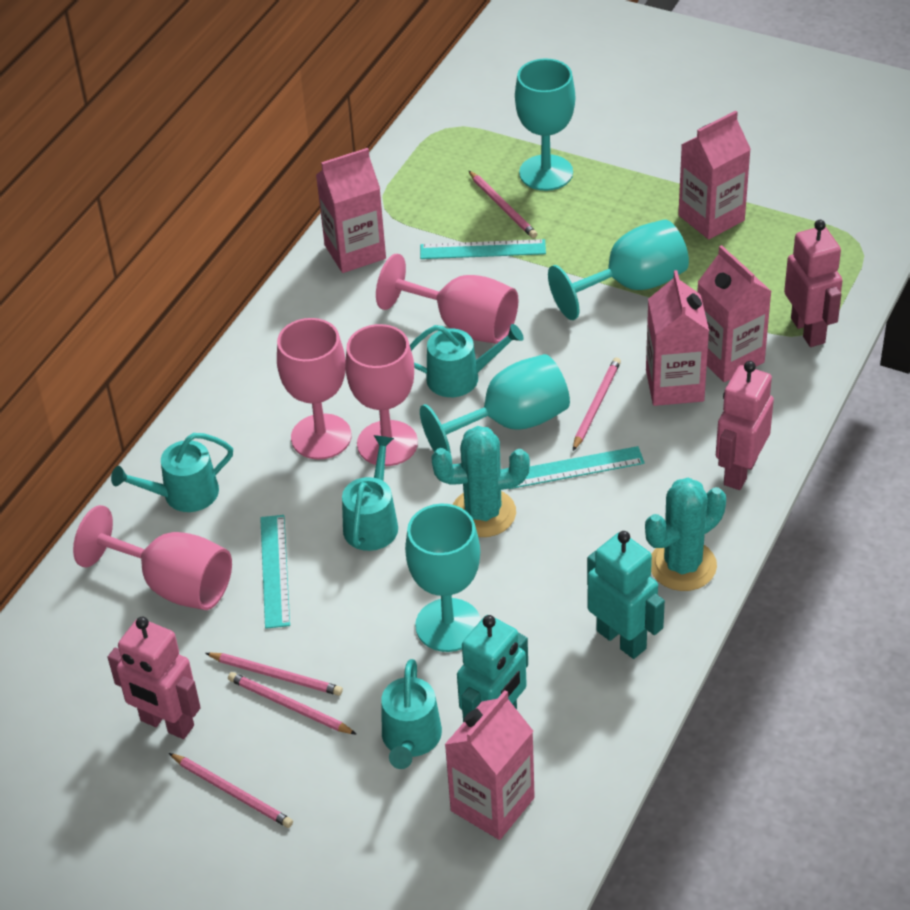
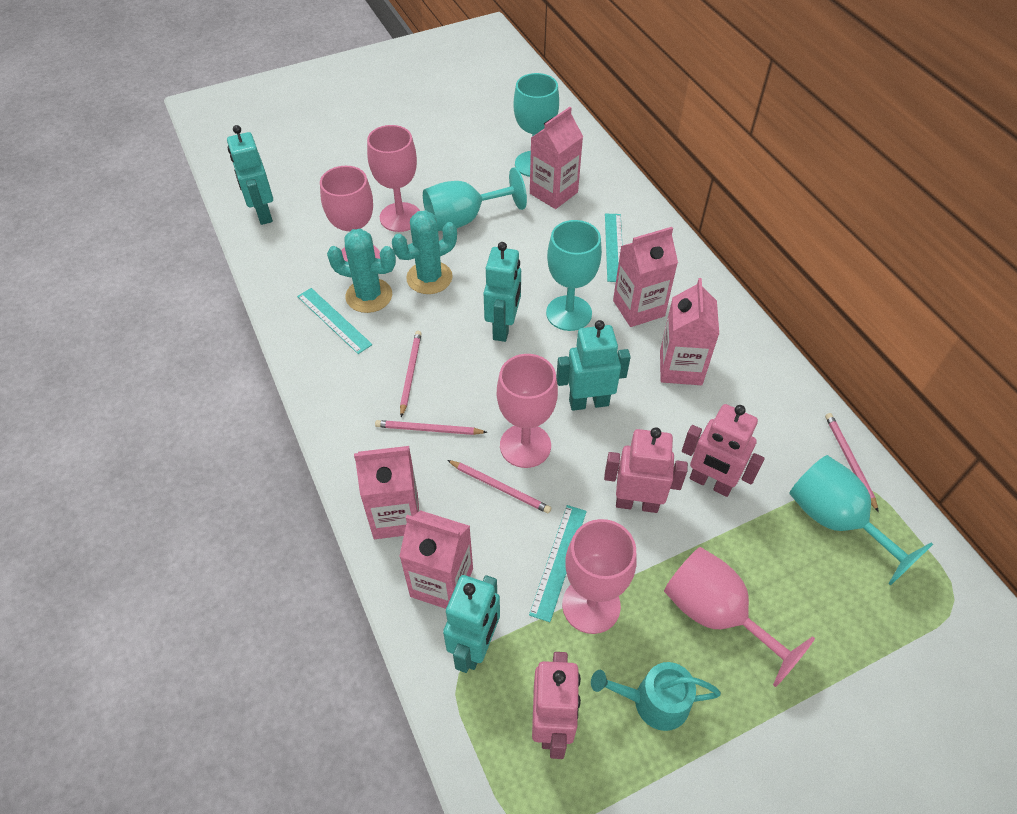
pink goblet: 4 -> 5
pink pencil: 5 -> 4
turquoise robot: 2 -> 4
turquoise watering can: 4 -> 1

